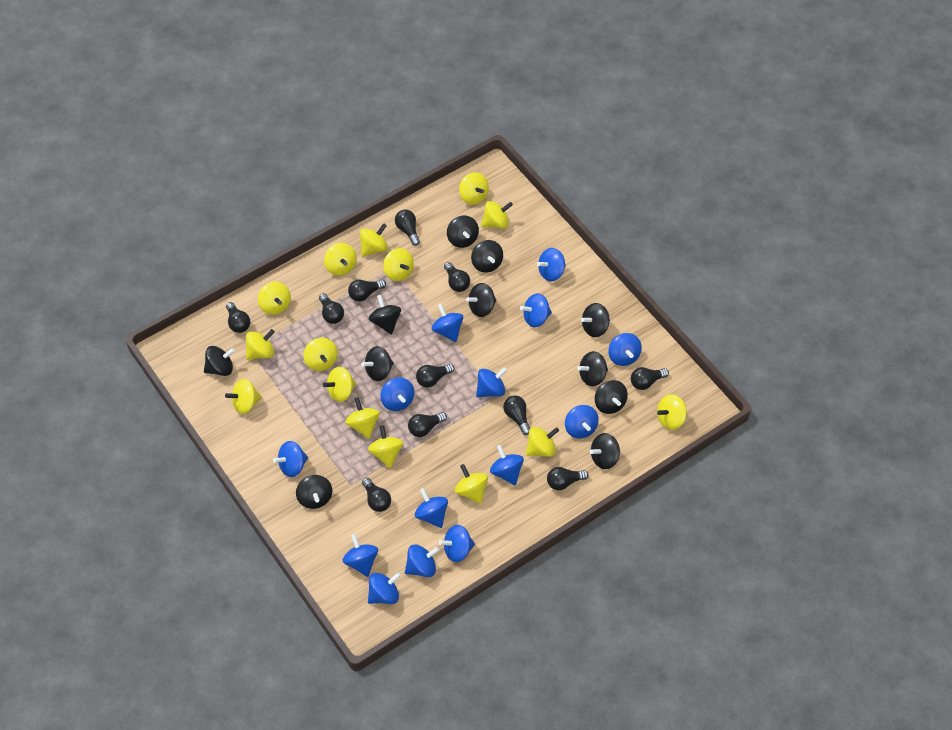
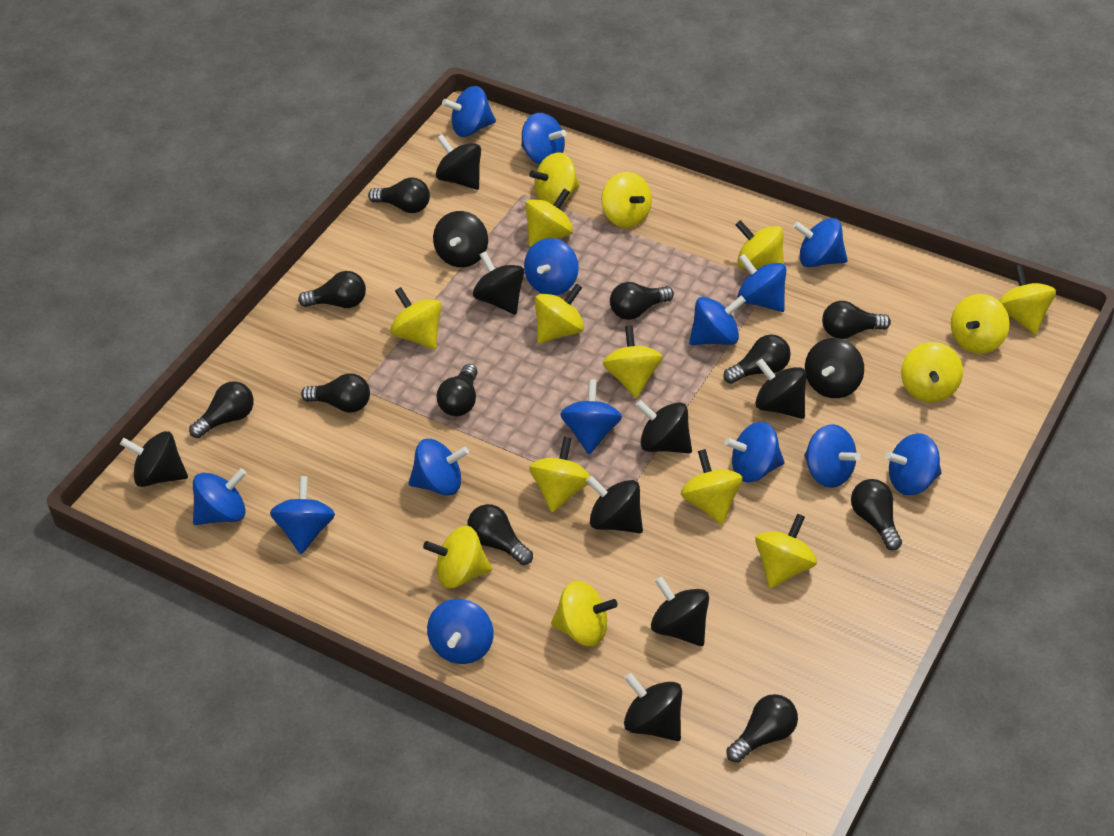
black spinning top: 11 -> 10

